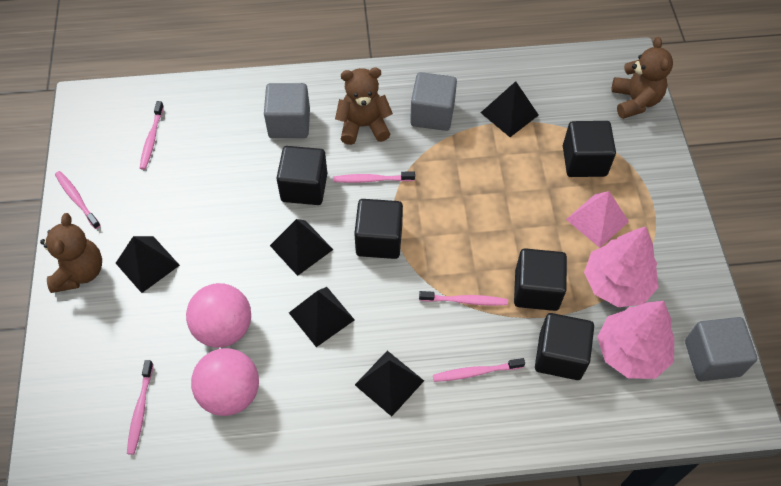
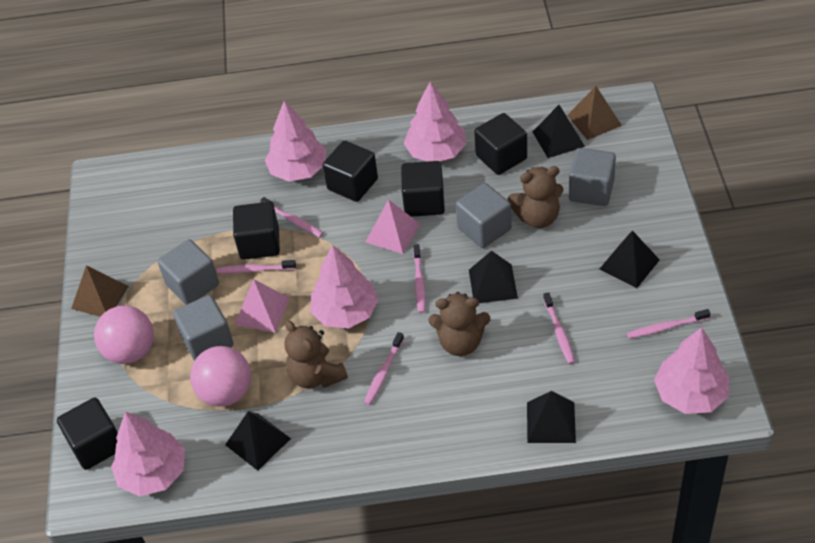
brown pyramid: 0 -> 2
grey cube: 3 -> 4
pink pyramid: 1 -> 2
pink tree: 2 -> 5

